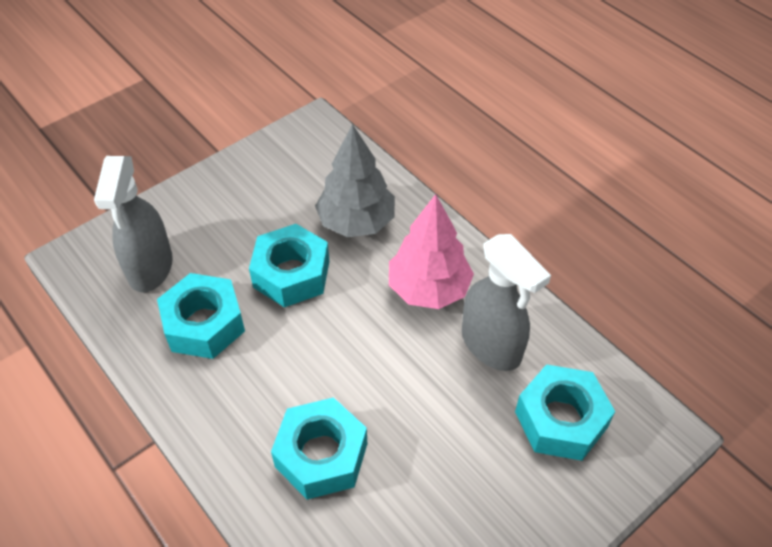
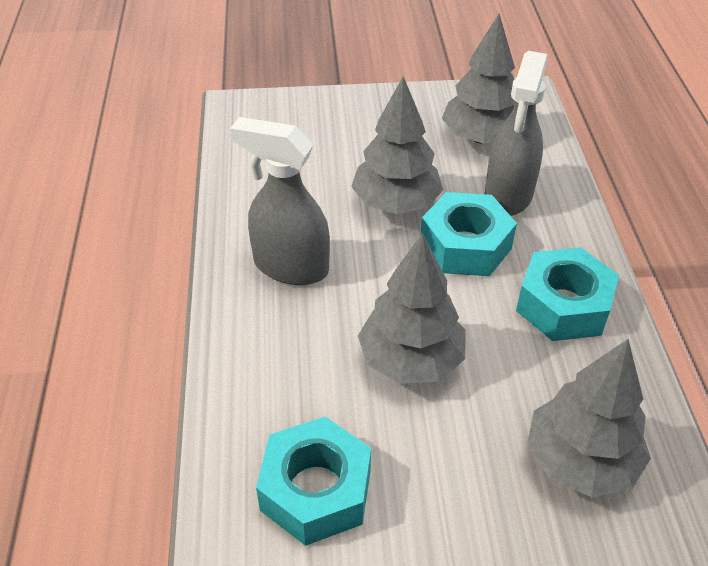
grey tree: 1 -> 4
pink tree: 1 -> 0
turquoise nut: 4 -> 3

